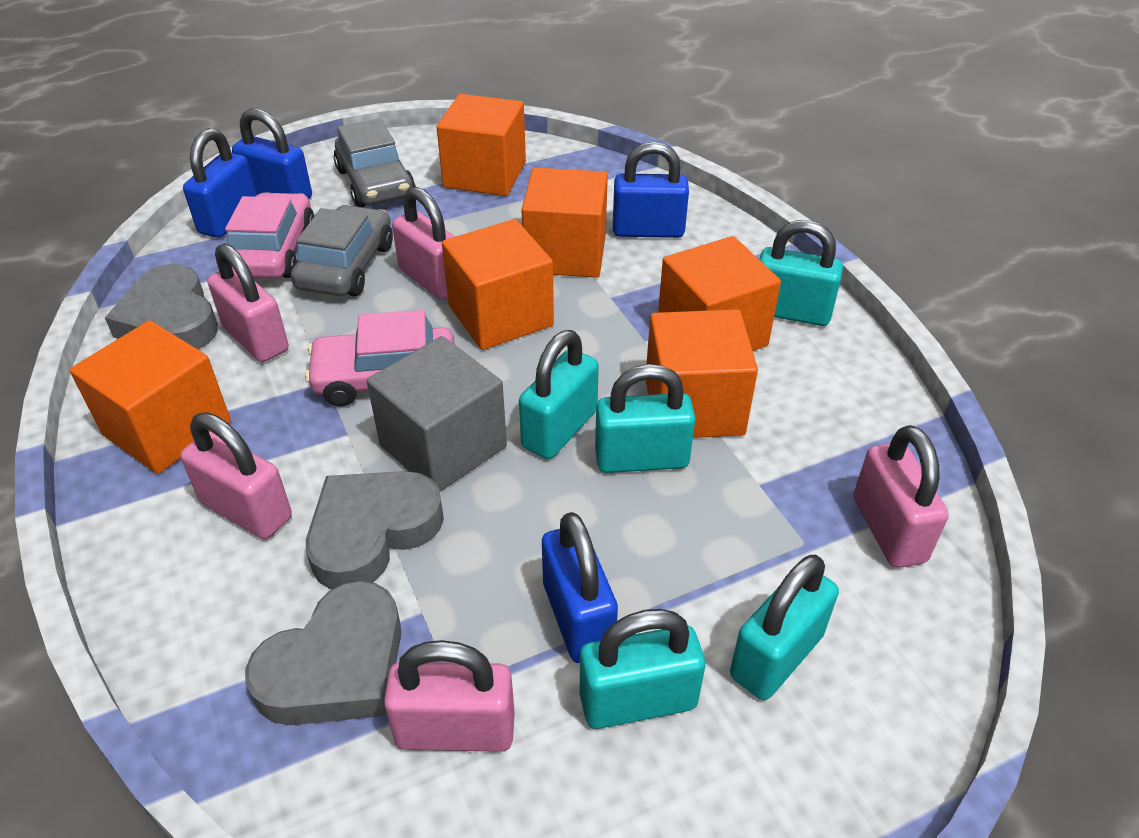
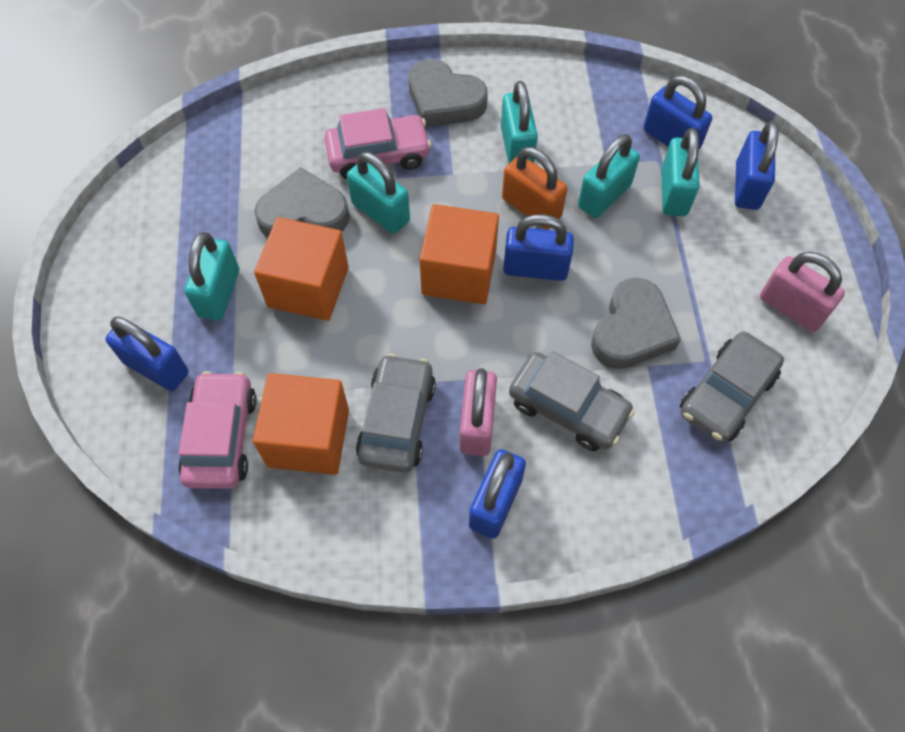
blue padlock: 4 -> 5
grey car: 2 -> 3
grey cube: 1 -> 0
orange cube: 6 -> 3
orange padlock: 0 -> 1
pink padlock: 5 -> 2

